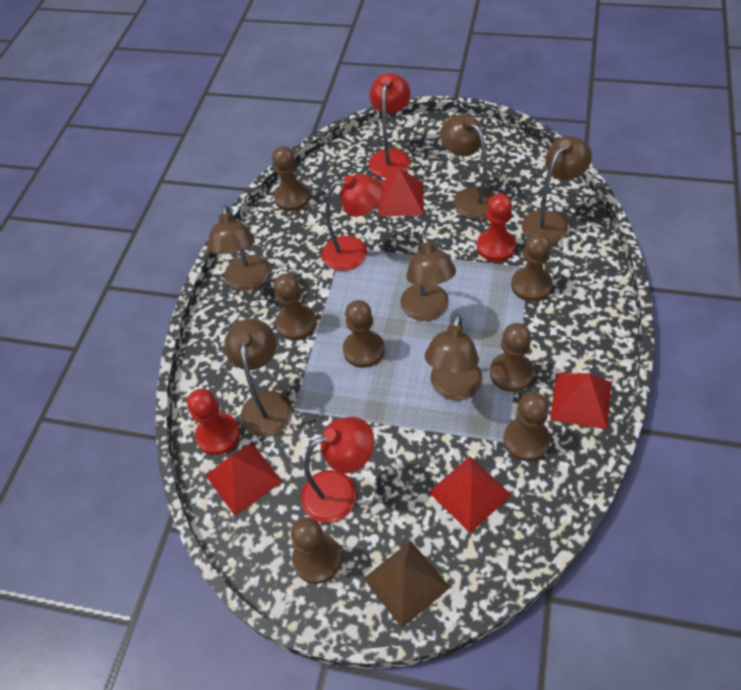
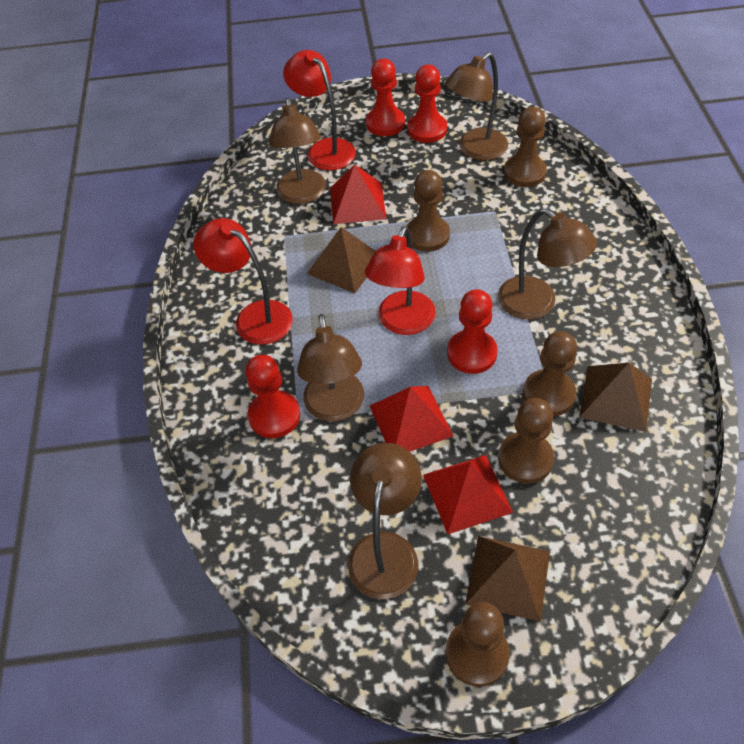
brown lamp: 6 -> 5
brown pawn: 7 -> 5
brown pyramid: 1 -> 3
red pawn: 2 -> 4
red pyramid: 4 -> 3

